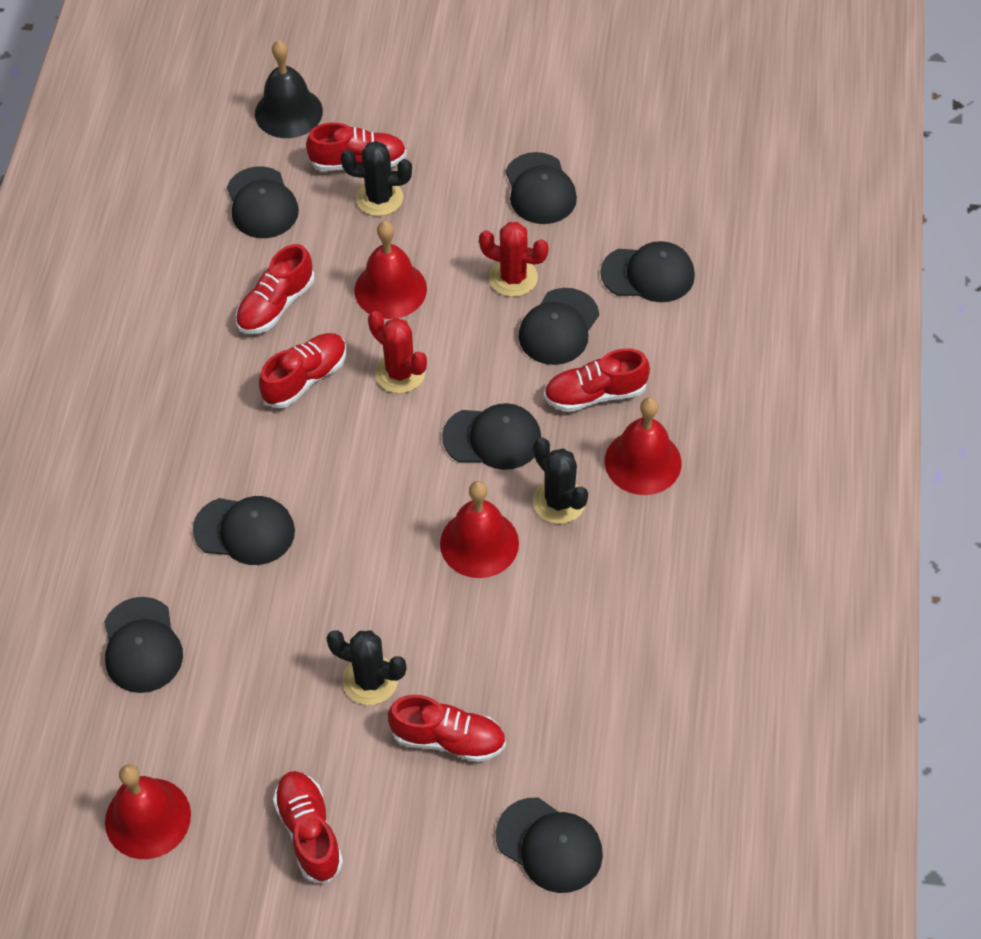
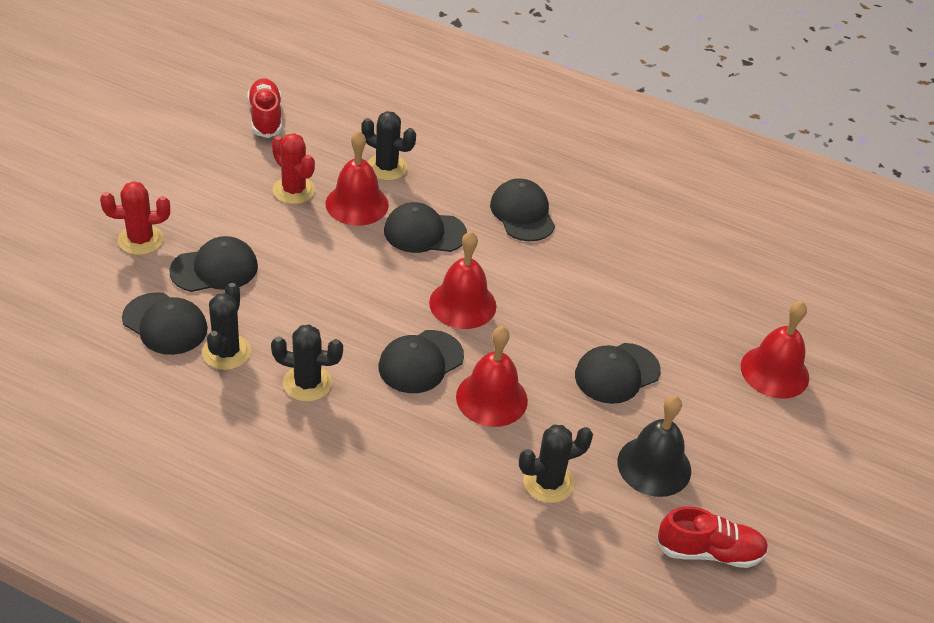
black cactus: 3 -> 4
black cap: 8 -> 6
red shoe: 6 -> 2

